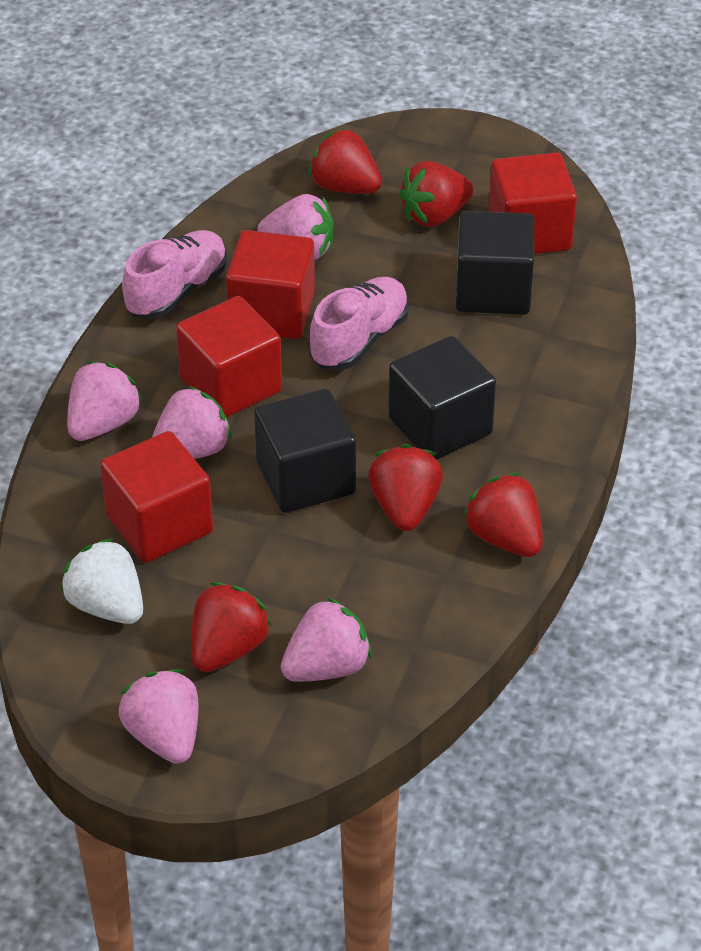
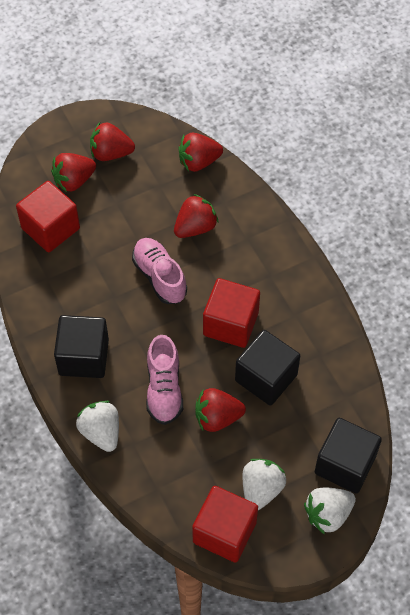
pink strawberry: 5 -> 0
red cube: 4 -> 3
white strawberry: 1 -> 3

